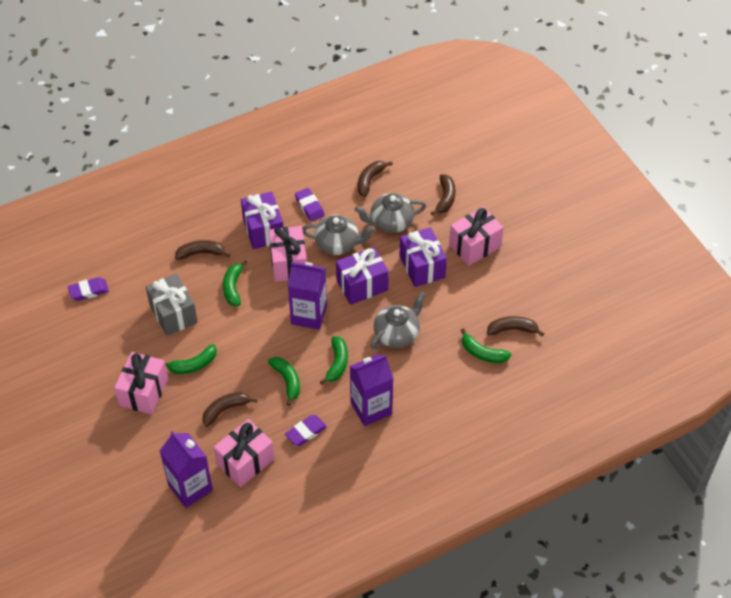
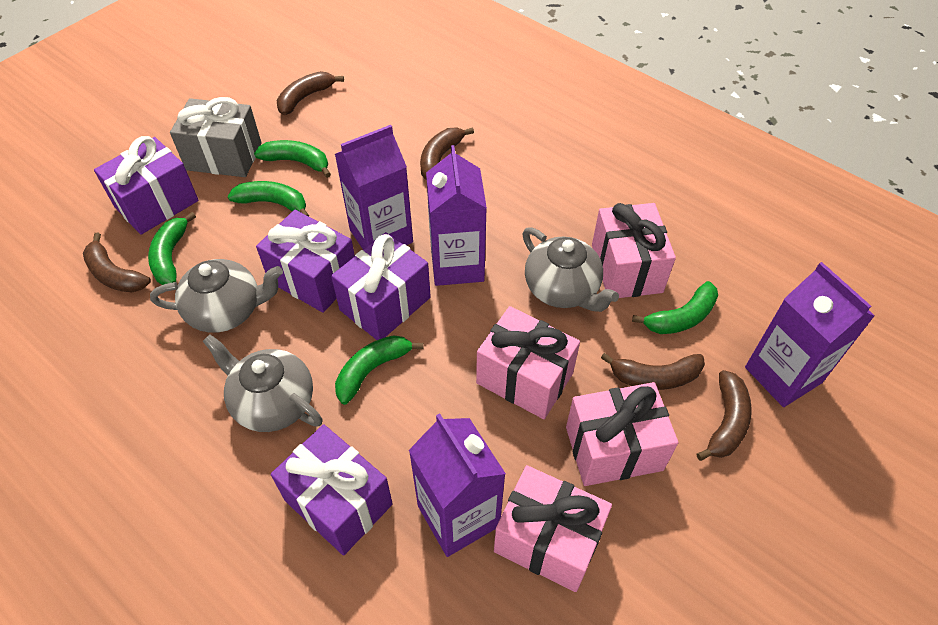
purple carton: 3 -> 4
purple eraser: 3 -> 0
purple gift: 3 -> 4

